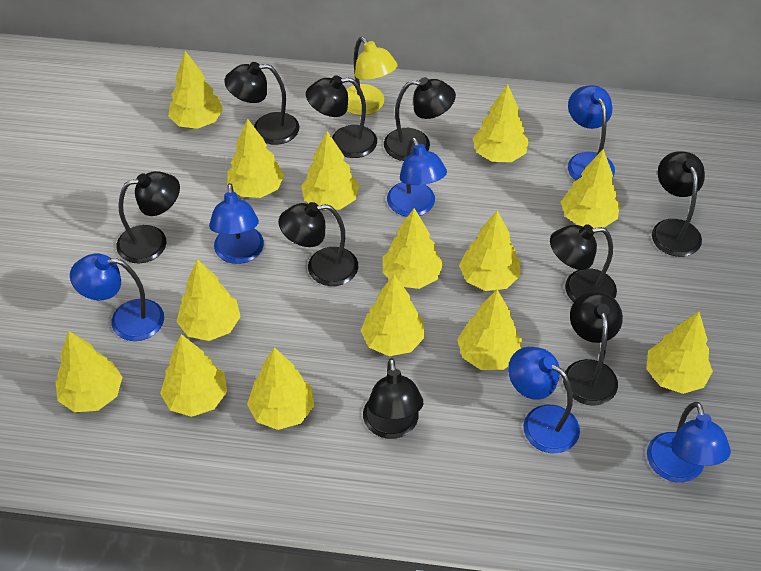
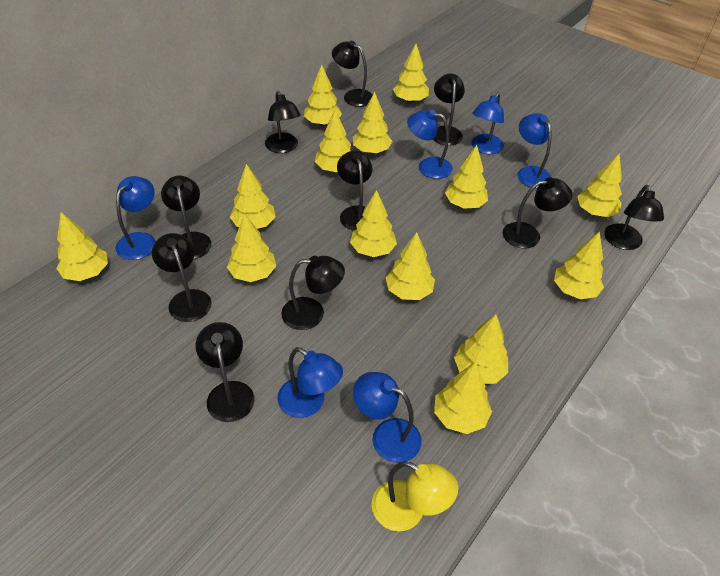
black lamp: 9 -> 10

